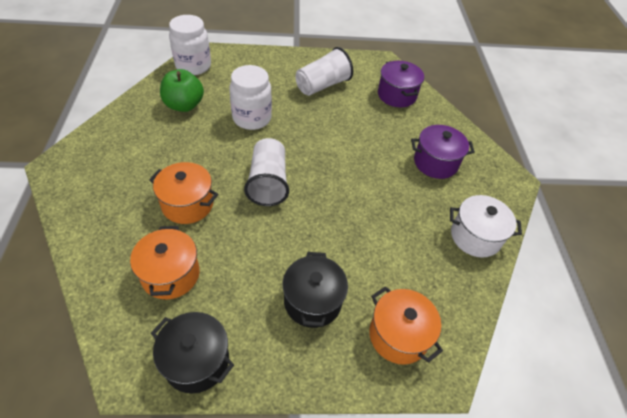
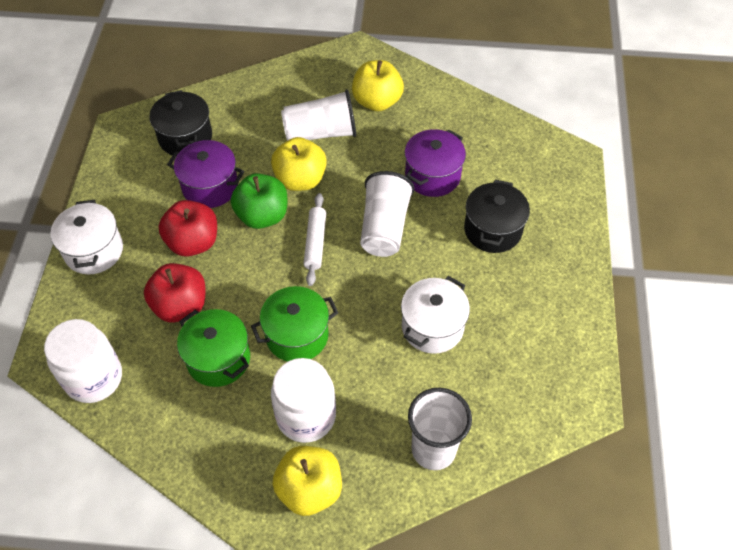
green pot: 0 -> 2
orange pot: 3 -> 0
red apple: 0 -> 2
white cup: 2 -> 3
white pot: 1 -> 2
white rolling pin: 0 -> 1
yellow apple: 0 -> 3

